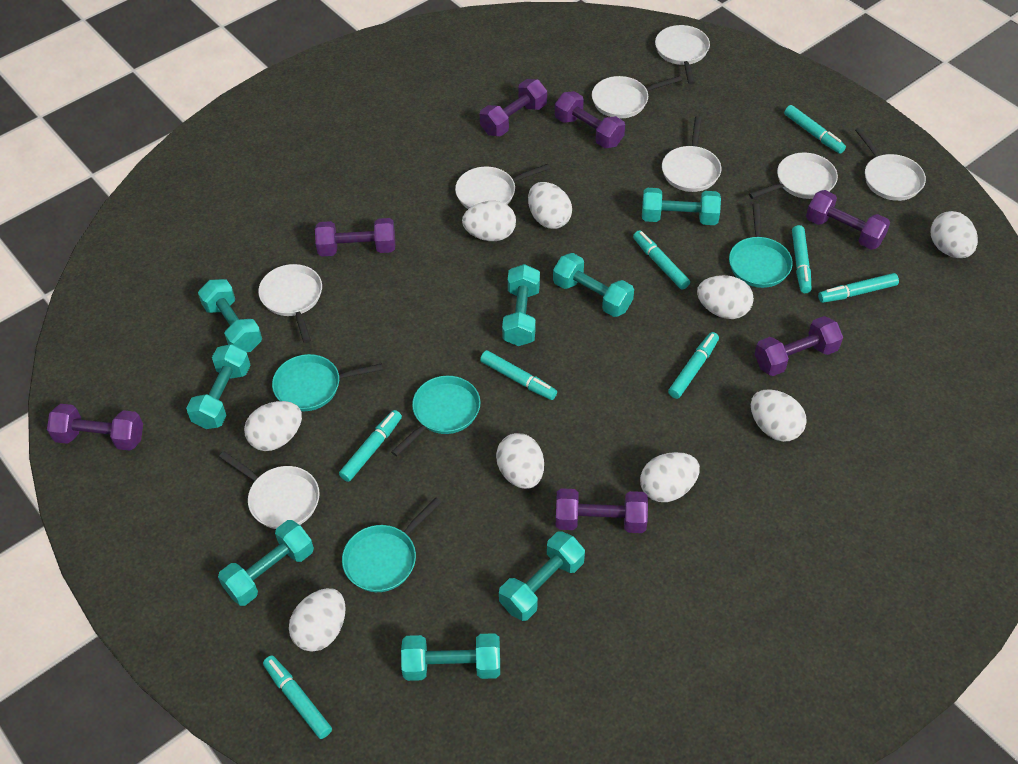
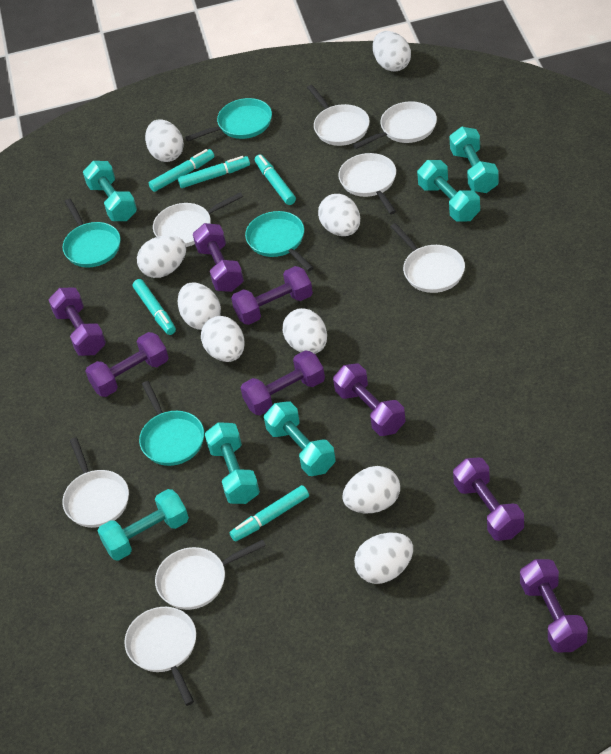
purple dumbbell: 7 -> 8
turquoise dumbbell: 8 -> 6
turquoise marker: 8 -> 5

